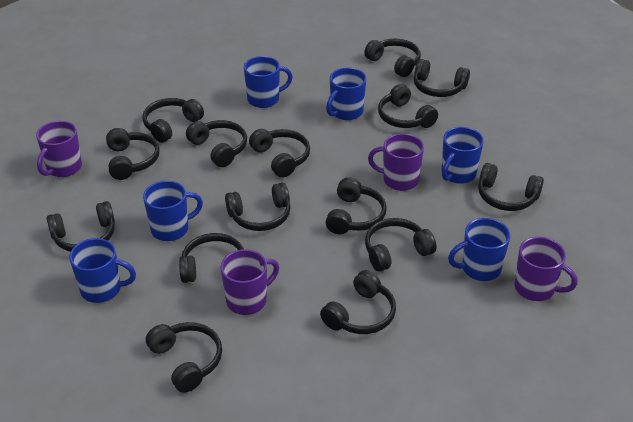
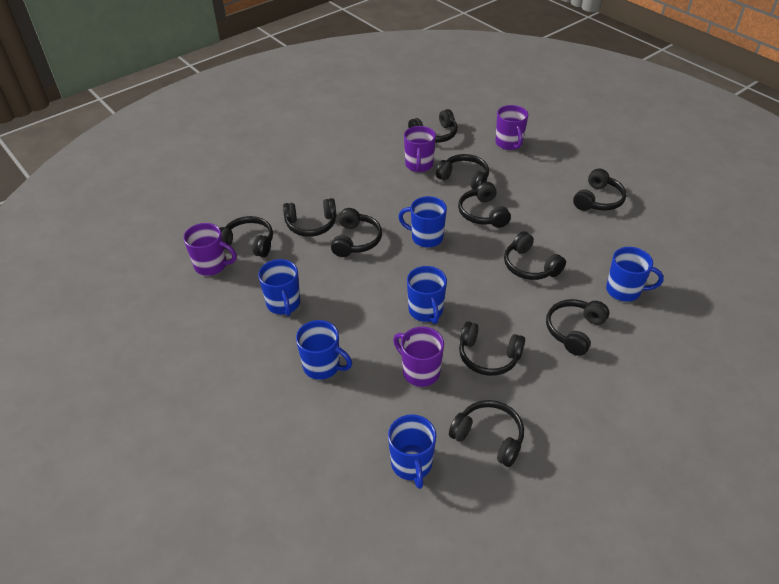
black headphones: 15 -> 11

